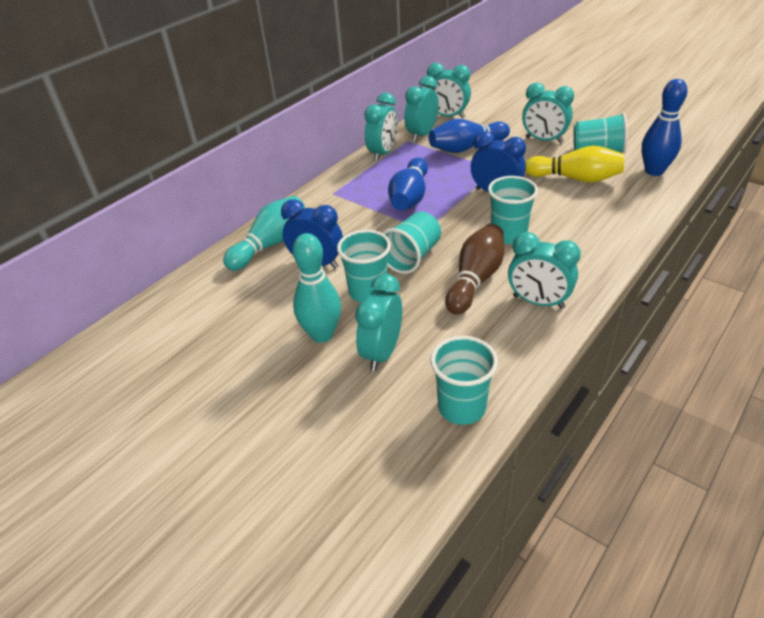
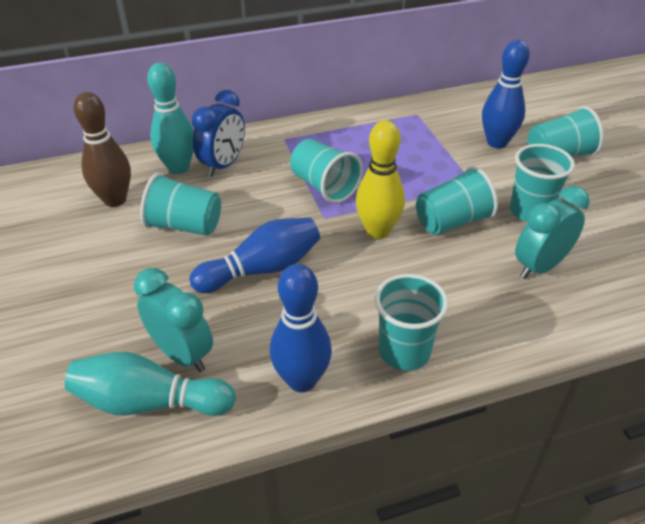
blue clock: 2 -> 1
turquoise clock: 6 -> 2
turquoise cup: 5 -> 6

